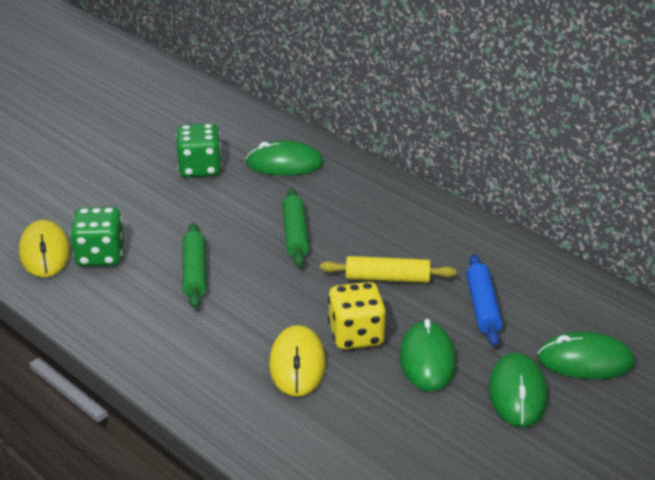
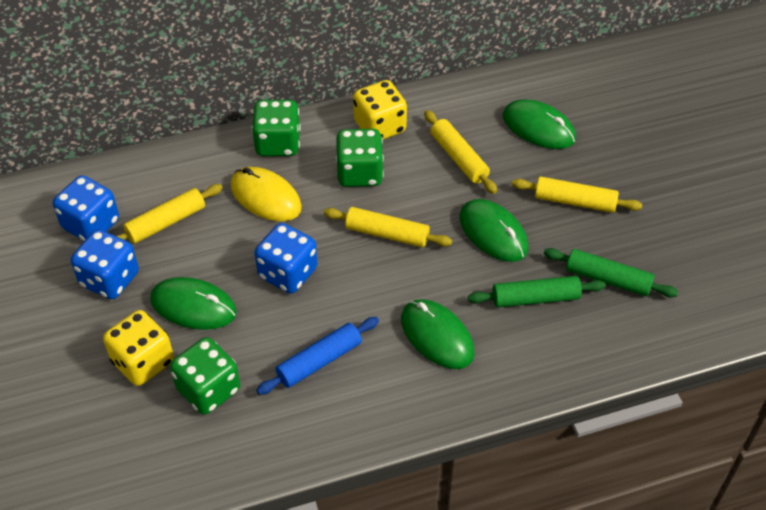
blue dice: 0 -> 3
green dice: 2 -> 3
yellow dice: 1 -> 2
yellow mouse: 2 -> 1
yellow rolling pin: 1 -> 4

